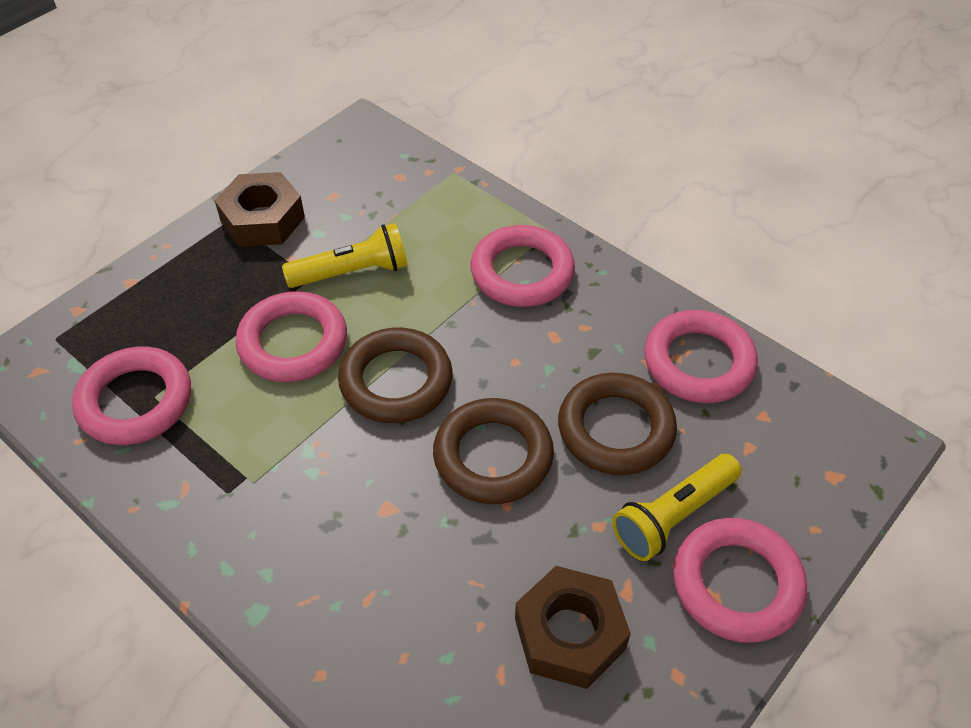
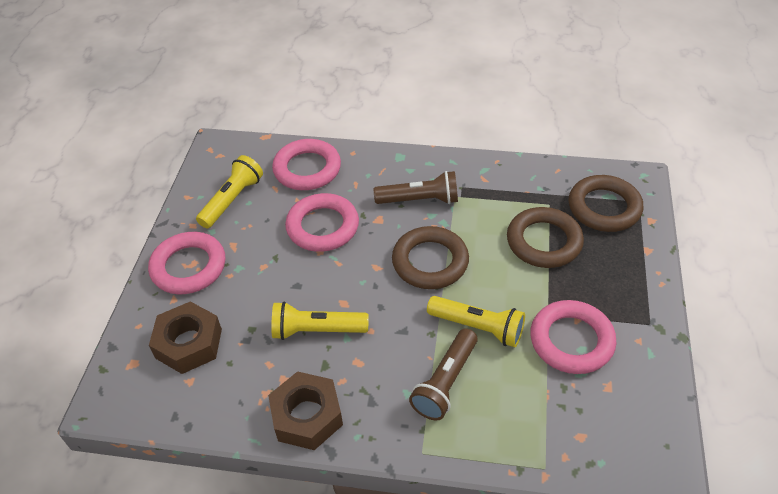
brown flashlight: 0 -> 2
pink ring: 5 -> 4
yellow flashlight: 2 -> 3

